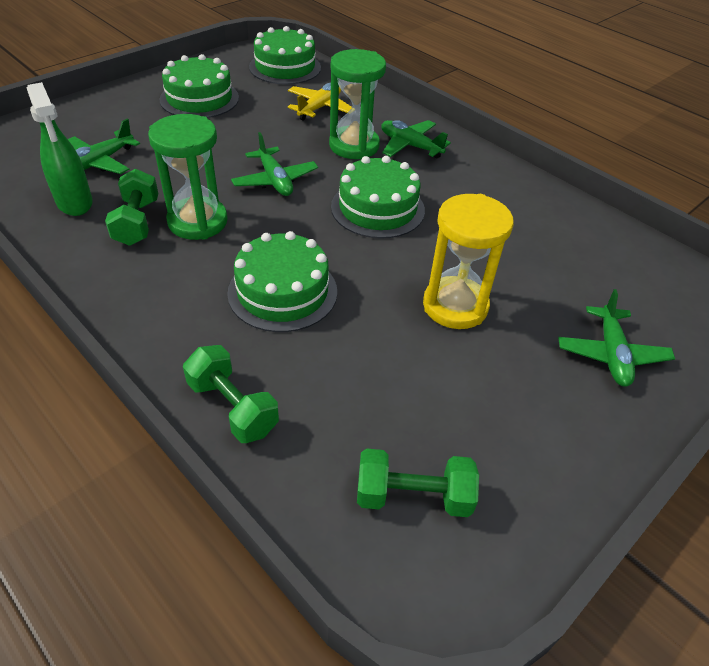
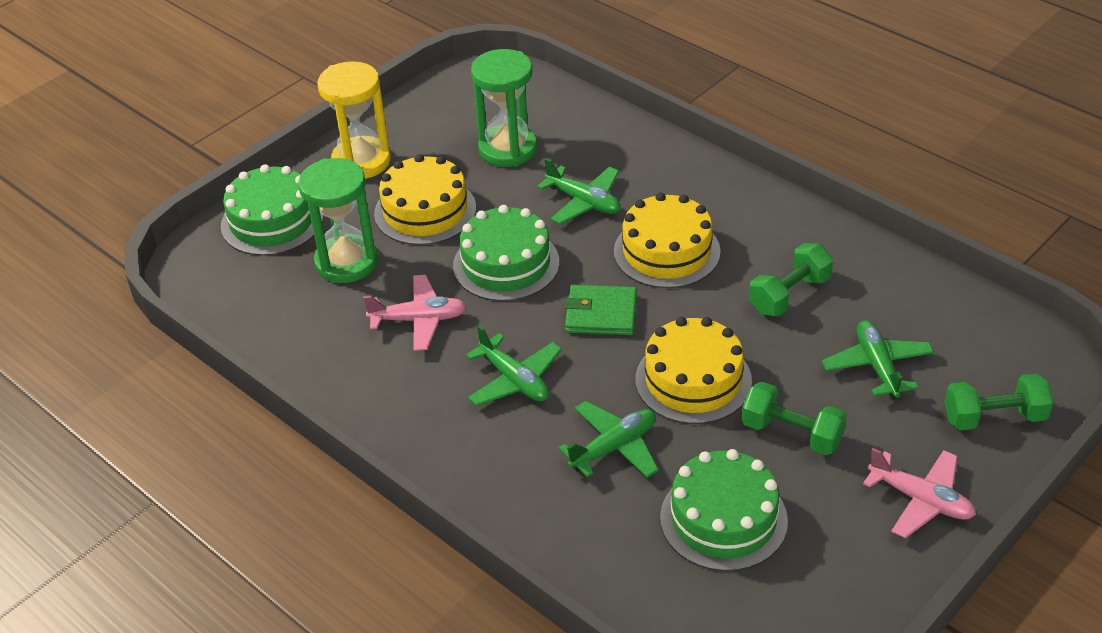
green cake: 4 -> 3
green spray bottle: 1 -> 0
green wallet: 0 -> 1
pink plane: 0 -> 2
yellow cake: 0 -> 3
yellow plane: 1 -> 0

